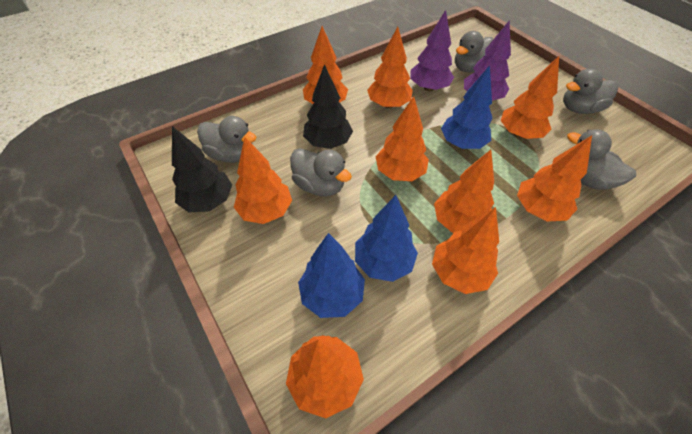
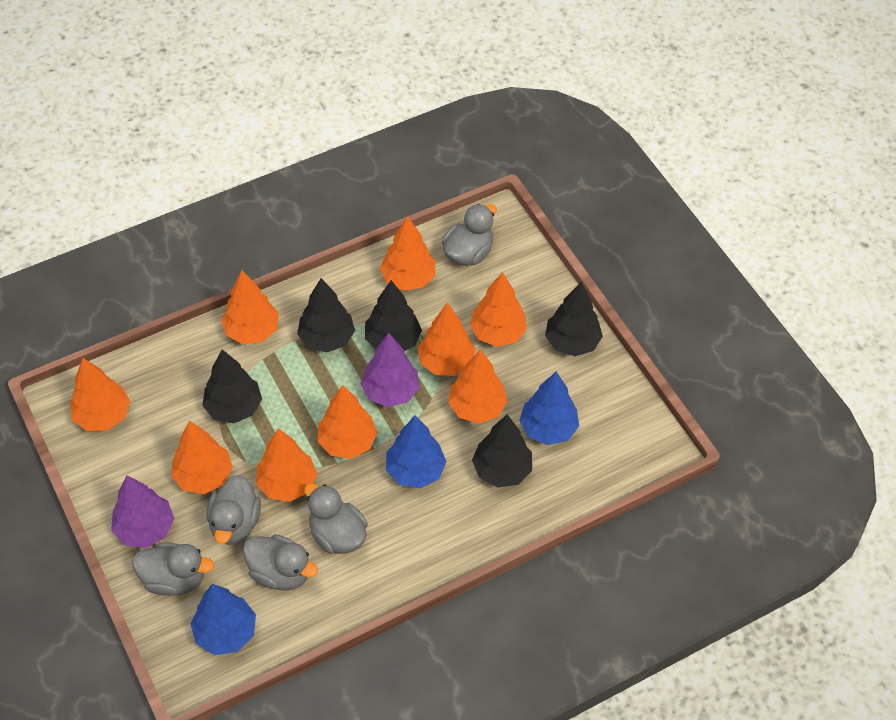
black tree: 2 -> 5

